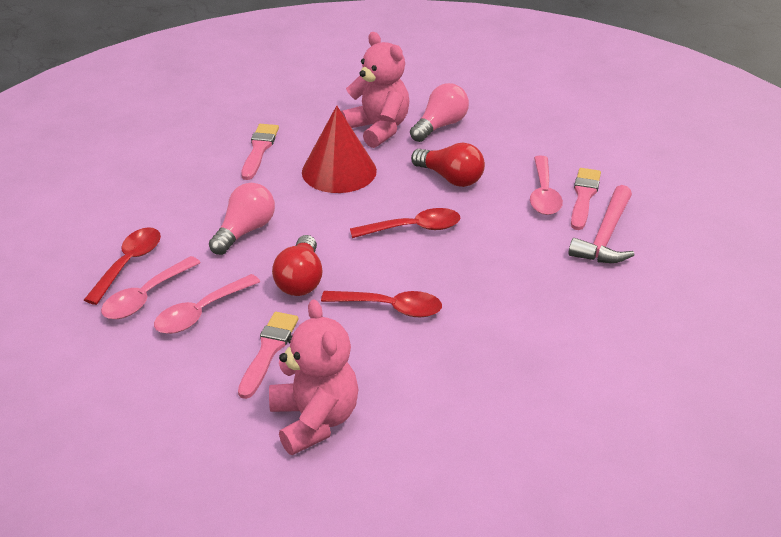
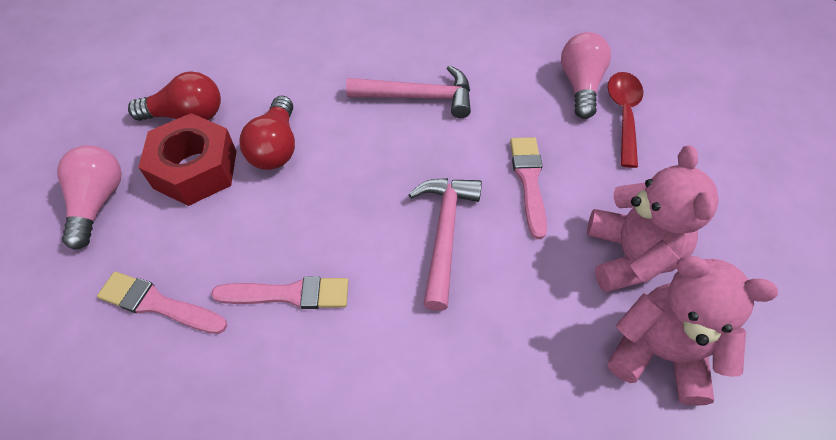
pink hammer: 1 -> 2
pink spoon: 3 -> 0
red cone: 1 -> 0
red nut: 0 -> 1
red spoon: 3 -> 1

